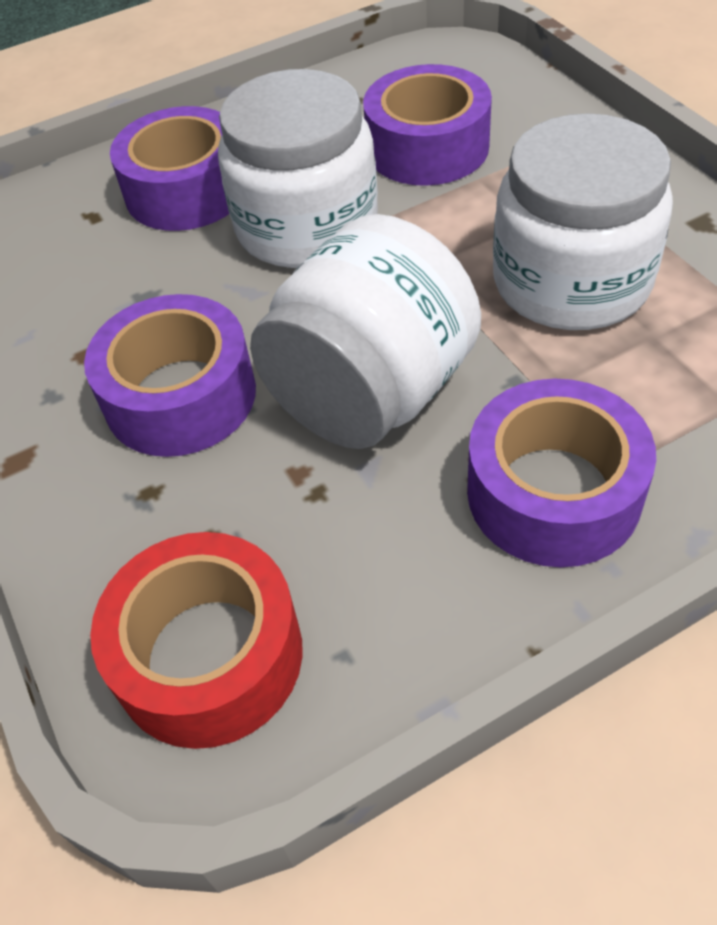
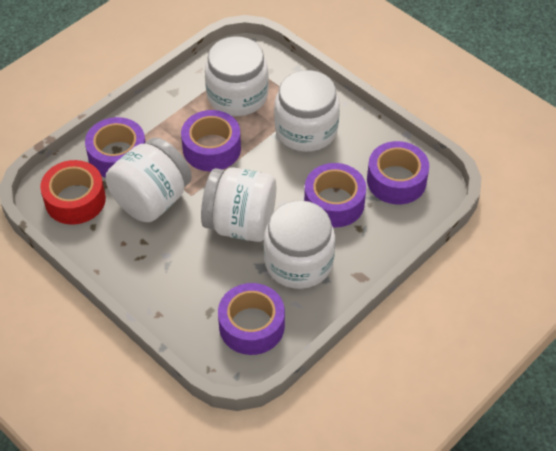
purple tape: 4 -> 5
white jar: 3 -> 5

